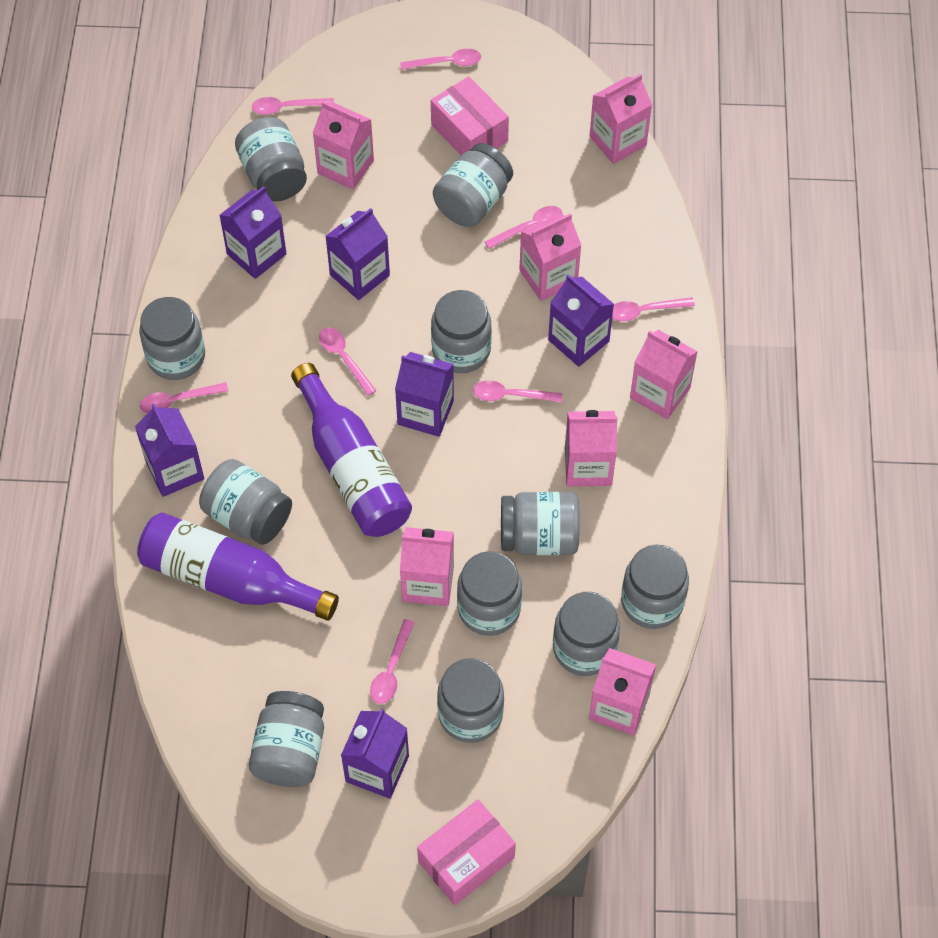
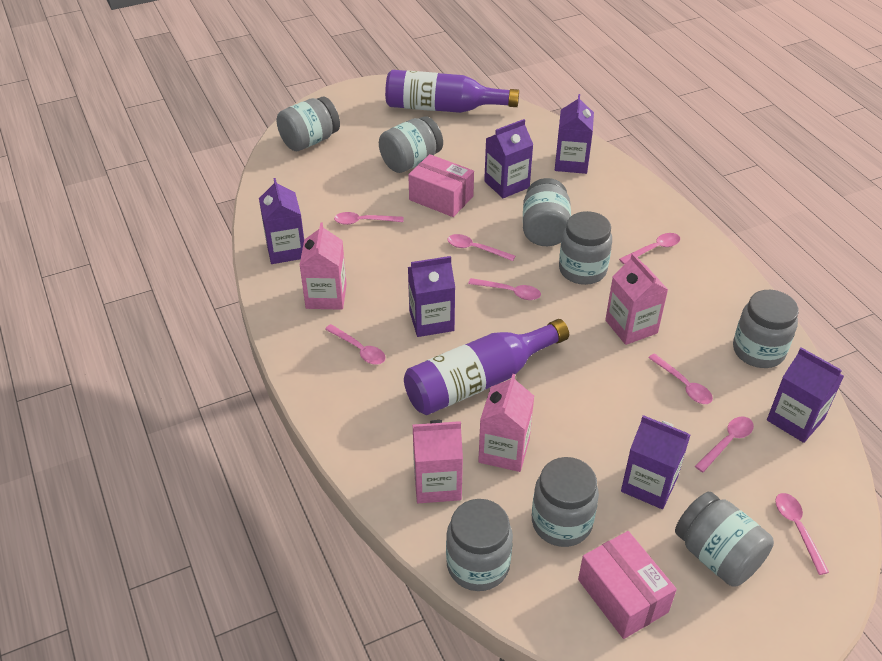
grey jar: 11 -> 8
pink carton: 7 -> 4

